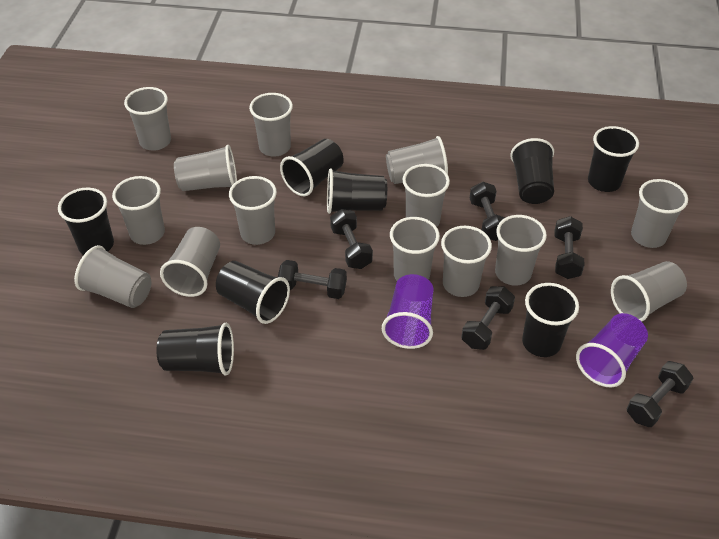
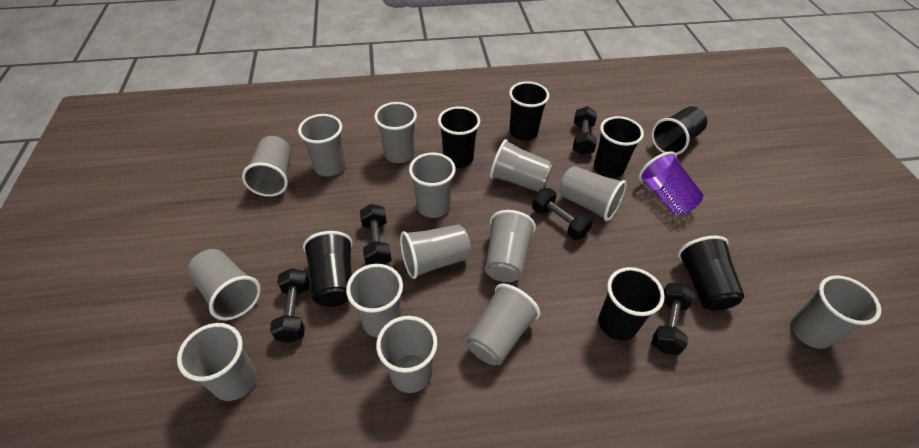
black cup: 8 -> 7
black dumbbell: 6 -> 5
purple cup: 2 -> 1

